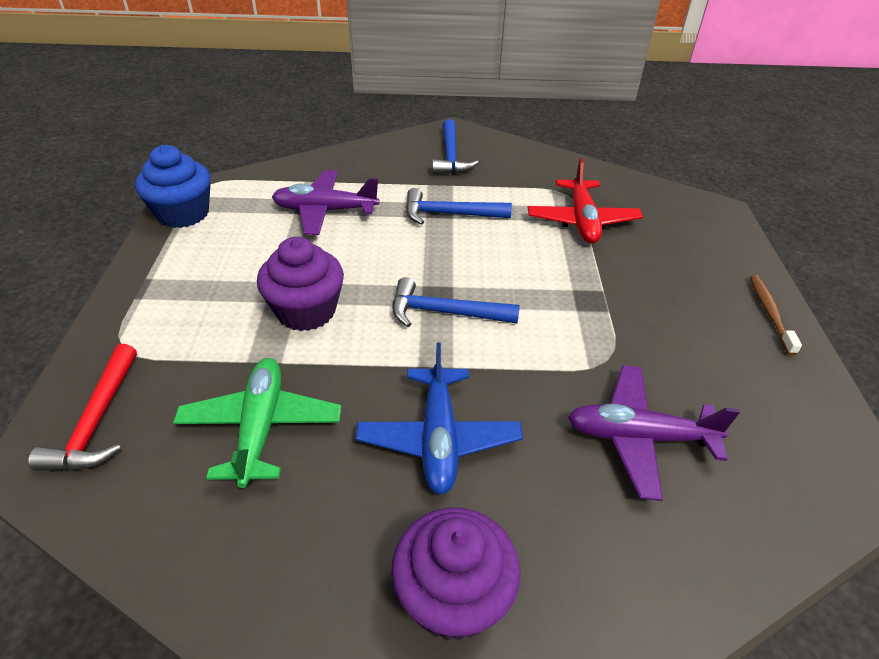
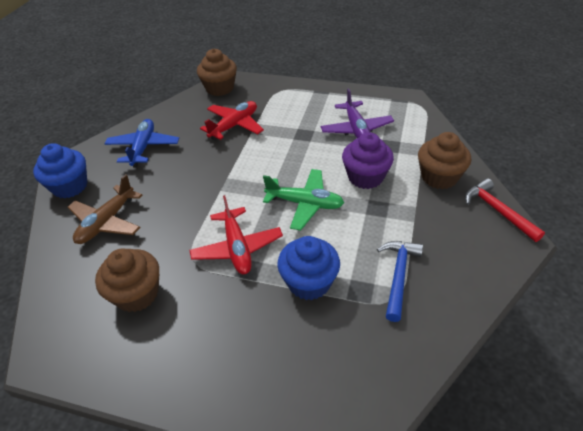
blue cupcake: 1 -> 2
blue hammer: 3 -> 1
brown cupcake: 0 -> 3
brown plane: 0 -> 1
brown toothbrush: 1 -> 0
purple cupcake: 2 -> 1
purple plane: 2 -> 1
red plane: 1 -> 2

